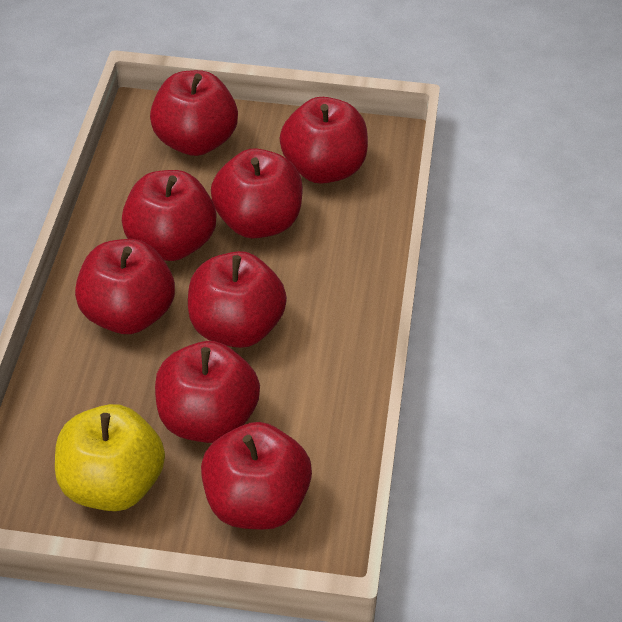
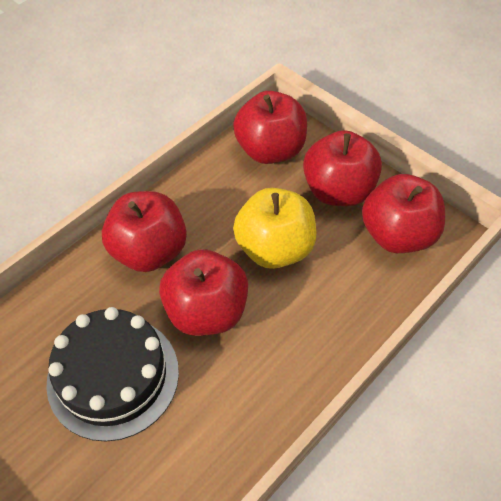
black cake: 0 -> 1
red apple: 8 -> 5

